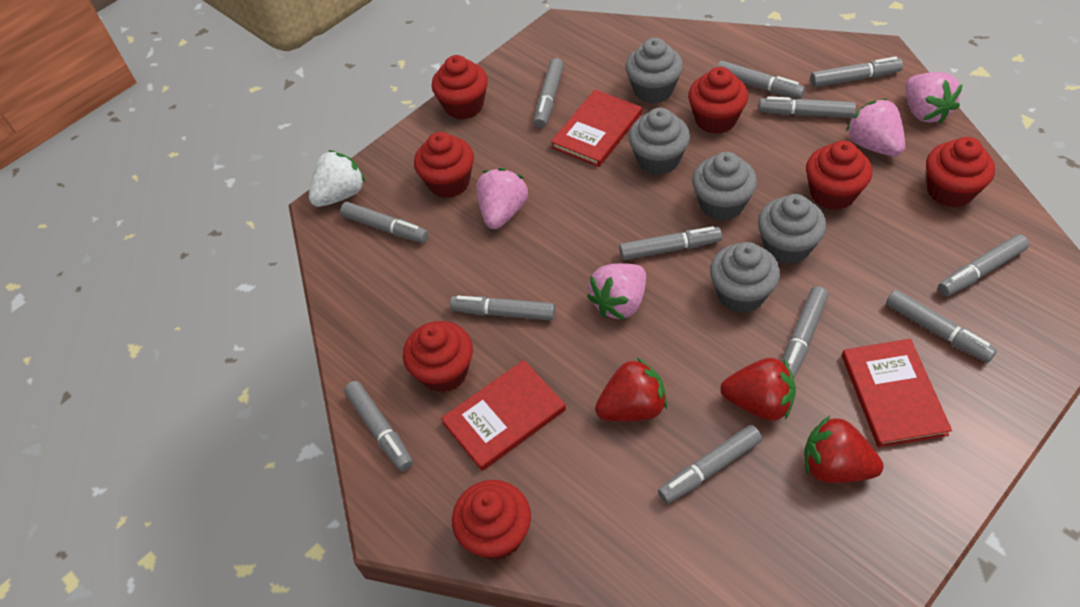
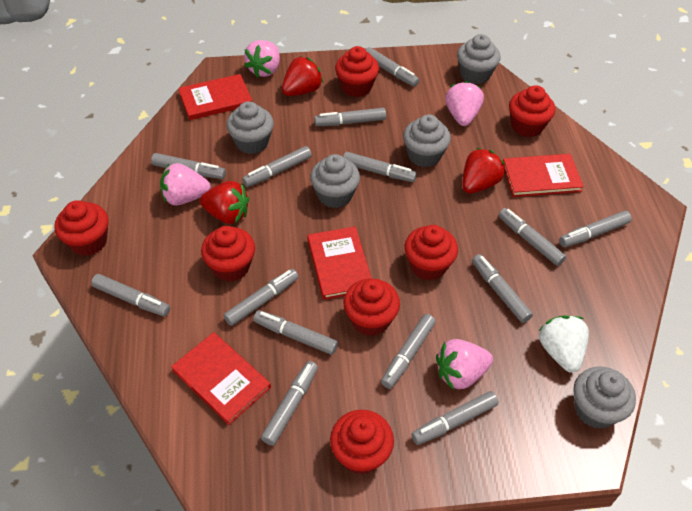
grey marker: 12 -> 14
red book: 3 -> 4

